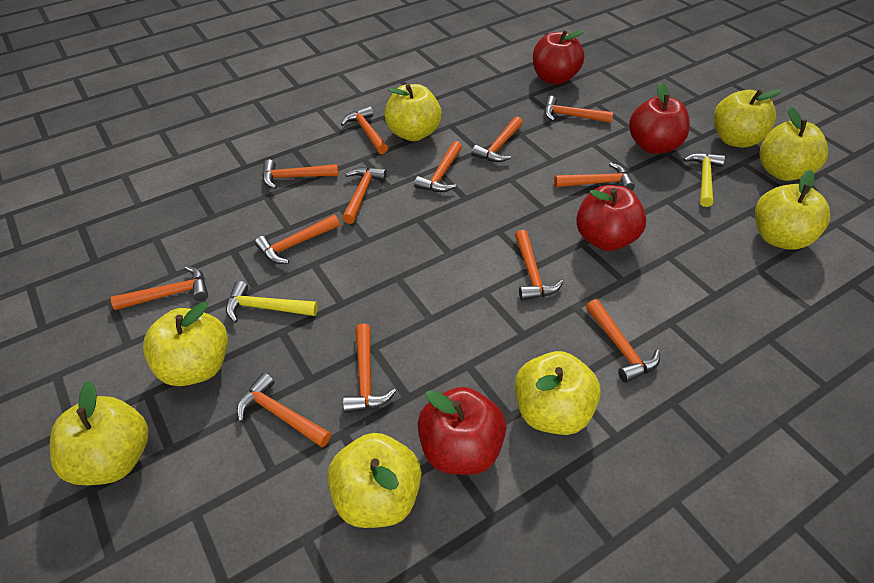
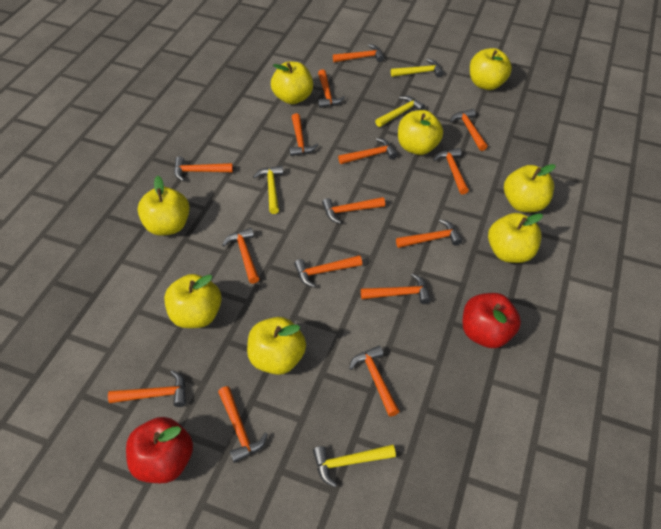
orange hammer: 13 -> 15
red apple: 4 -> 2
yellow hammer: 2 -> 4

